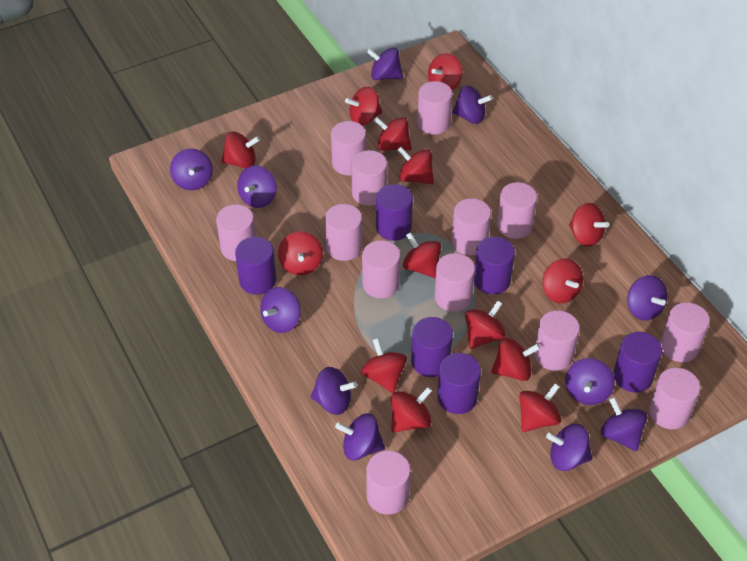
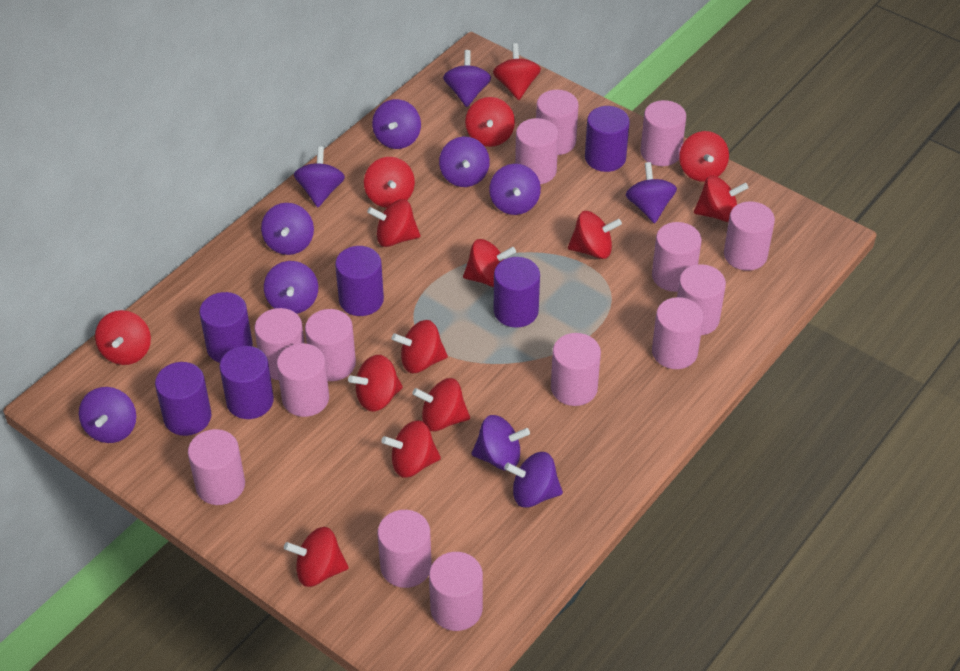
pink cylinder: 13 -> 14

